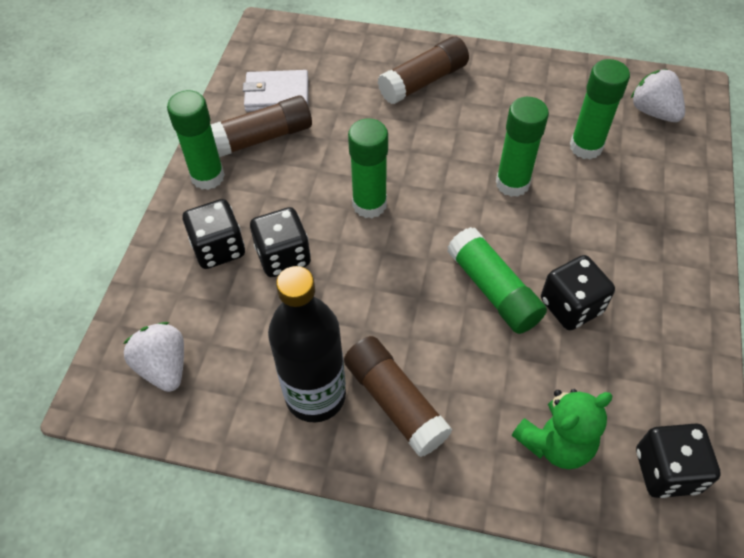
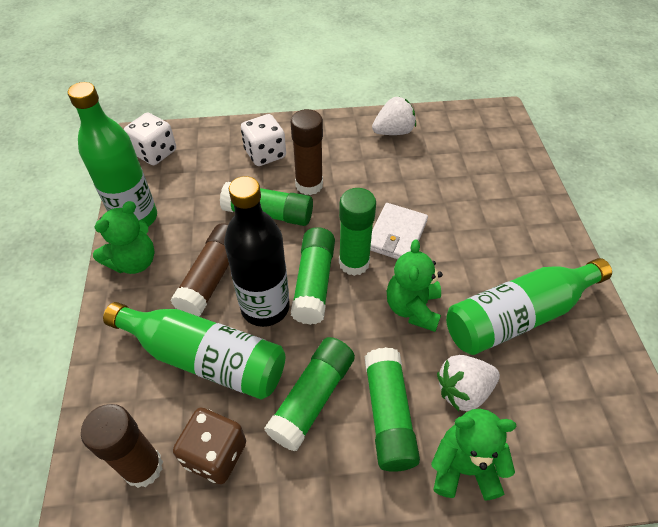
black dice: 4 -> 0
brown dice: 0 -> 1
green bottle: 0 -> 3
green teddy bear: 1 -> 3
white dice: 0 -> 2

